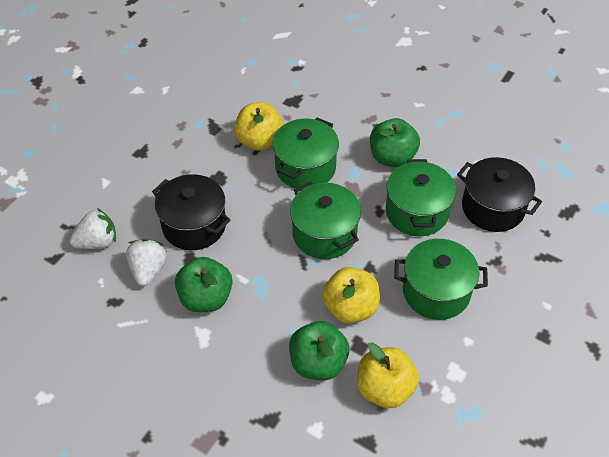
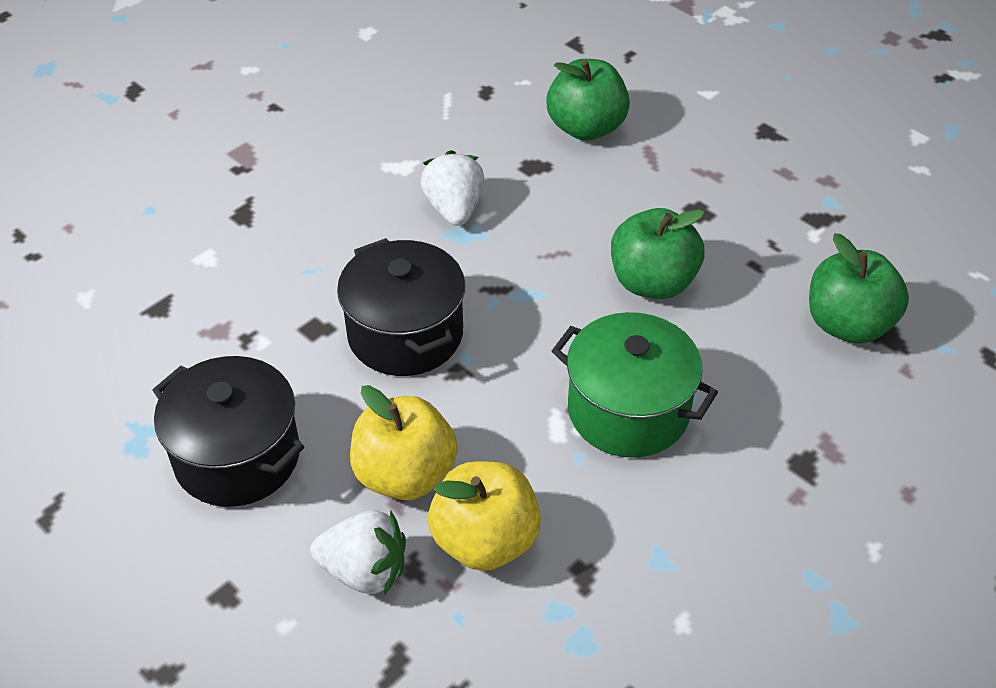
green pot: 4 -> 1
yellow apple: 3 -> 2

